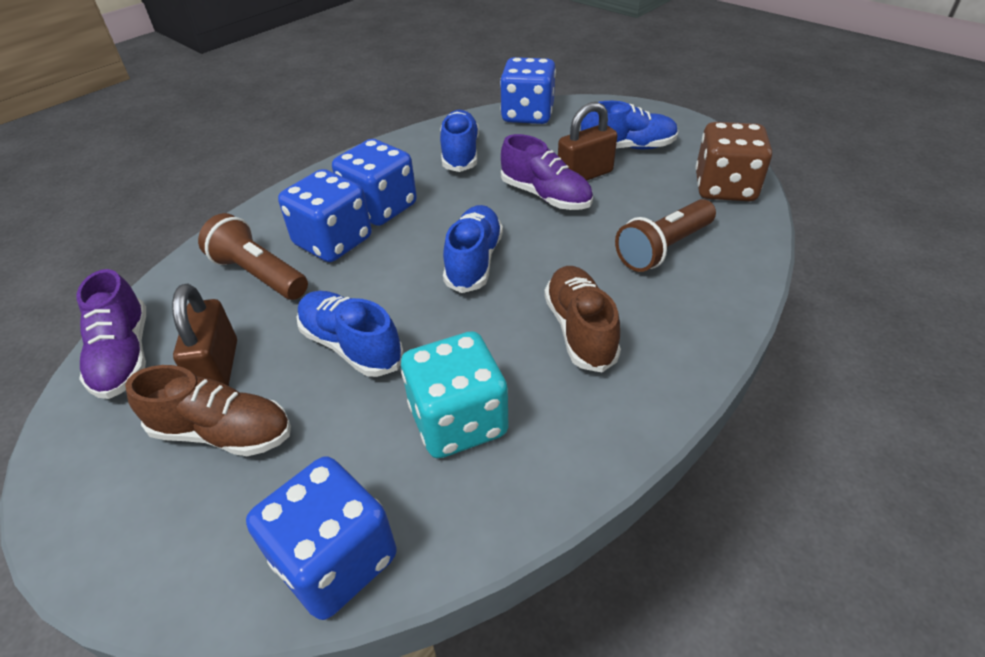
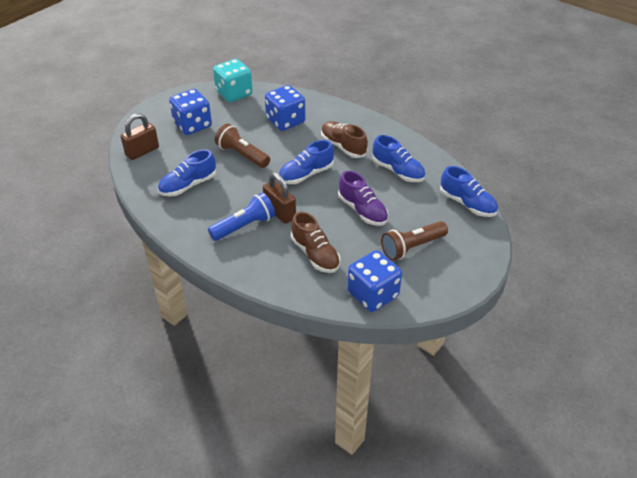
blue dice: 4 -> 3
blue flashlight: 0 -> 1
brown dice: 1 -> 0
purple shoe: 2 -> 1

